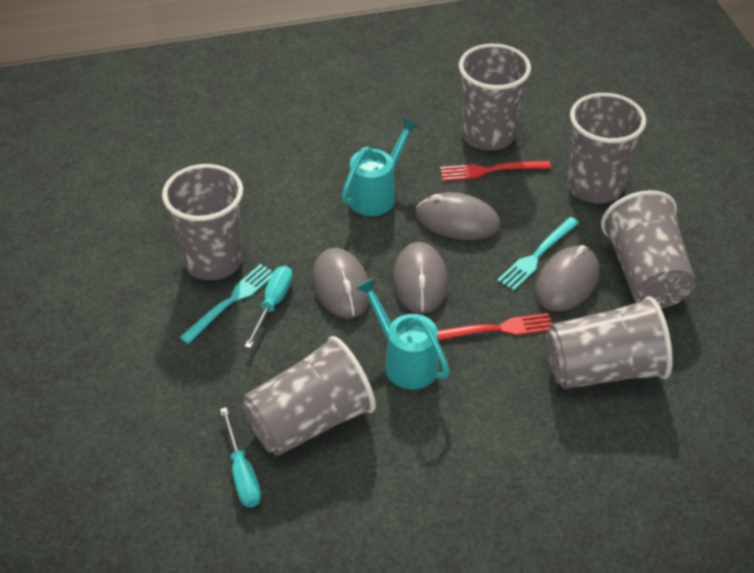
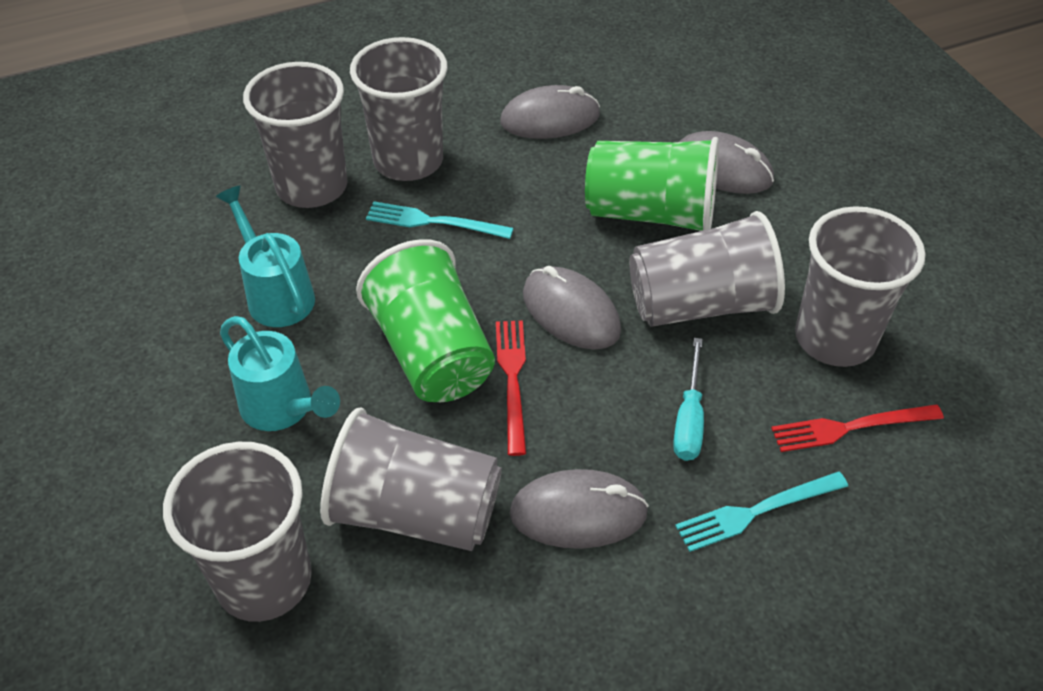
green cup: 0 -> 2
turquoise screwdriver: 2 -> 1

